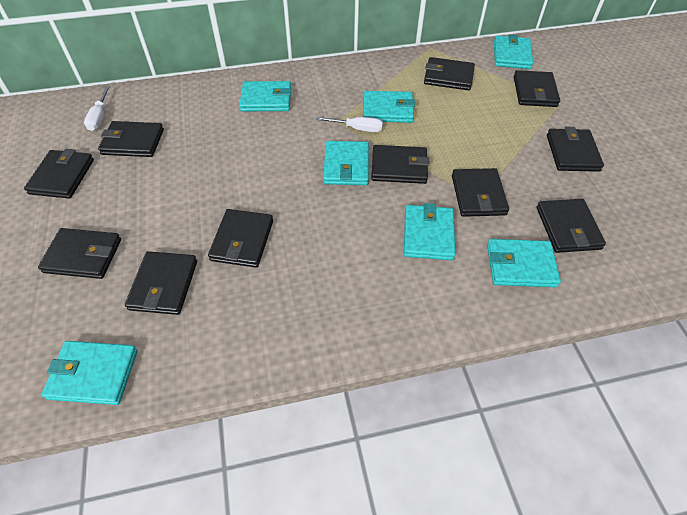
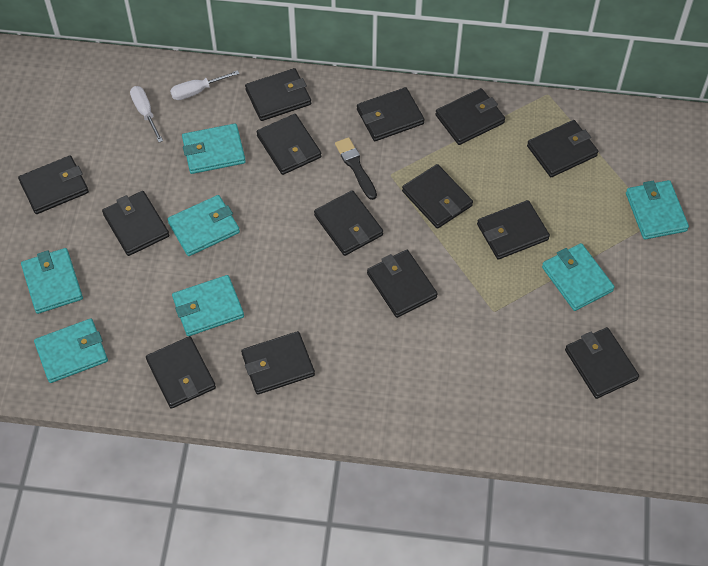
black brush: 0 -> 1
black wallet: 11 -> 14

